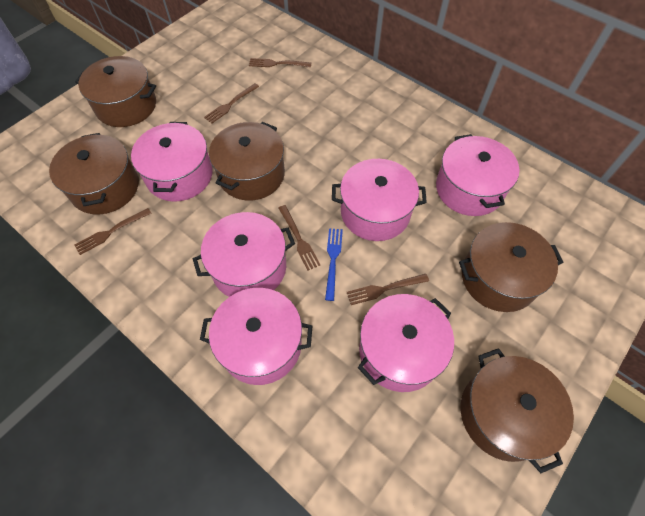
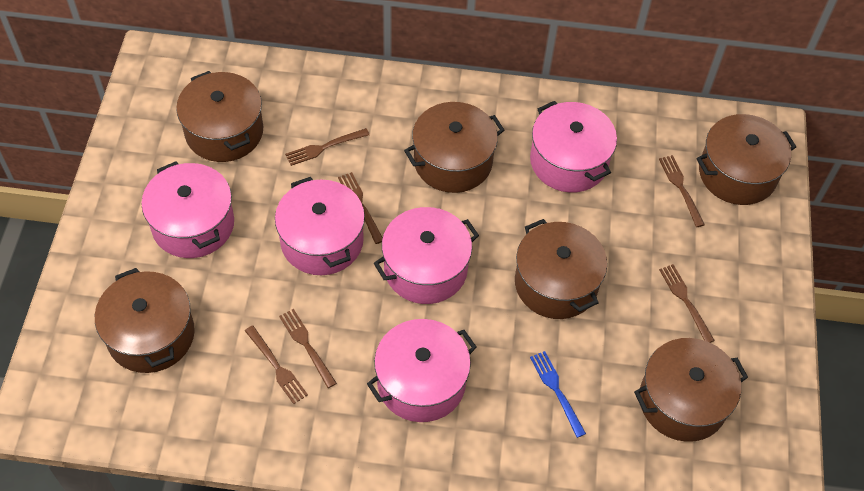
brown fork: 5 -> 6
brown pot: 5 -> 6
pink pot: 6 -> 5

